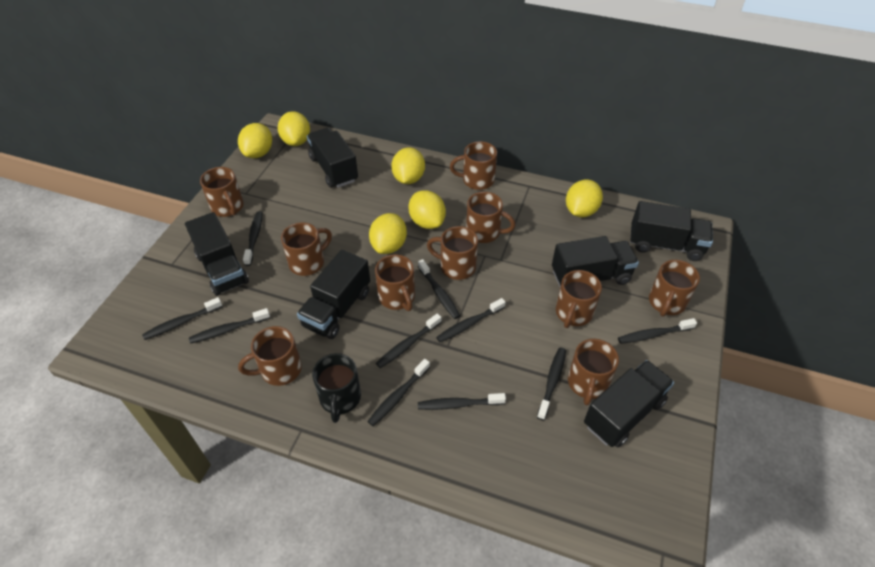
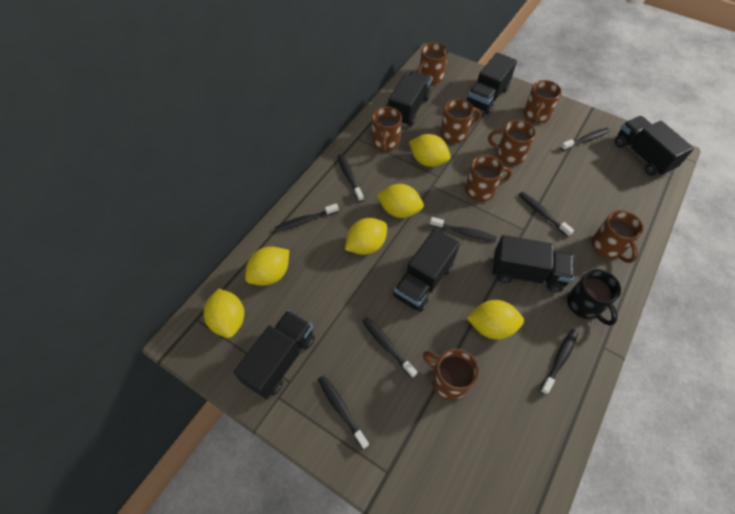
black toothbrush: 10 -> 8
brown mug: 10 -> 8

